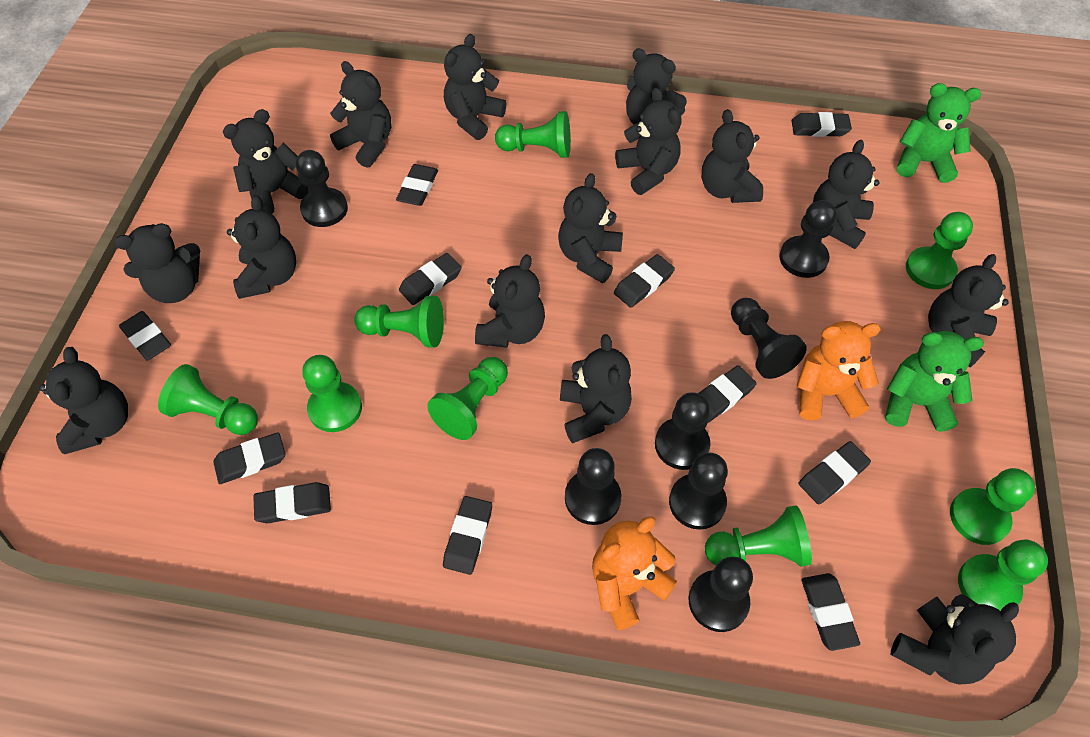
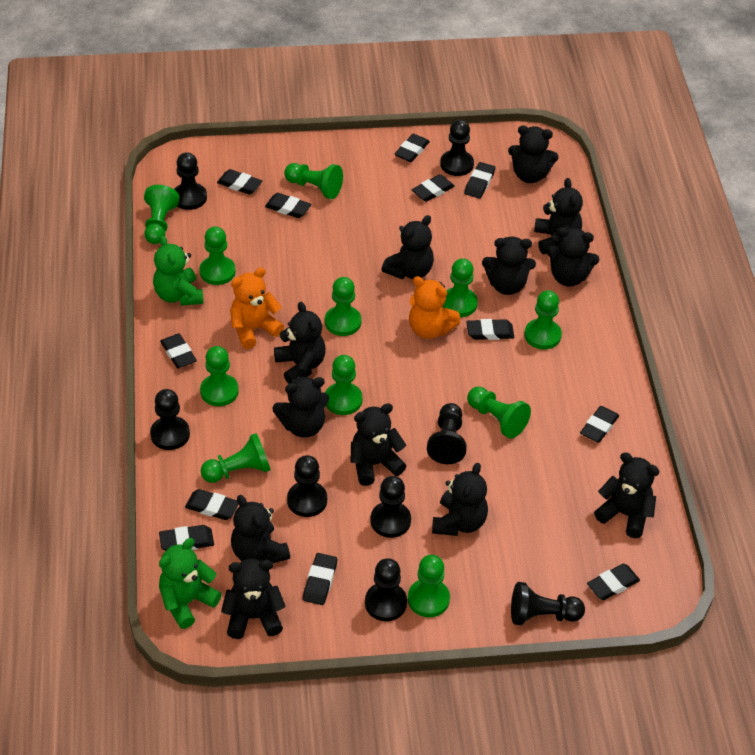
black eraser: 11 -> 12
black pawn: 7 -> 8
black teddy bear: 15 -> 12
green pawn: 9 -> 11

